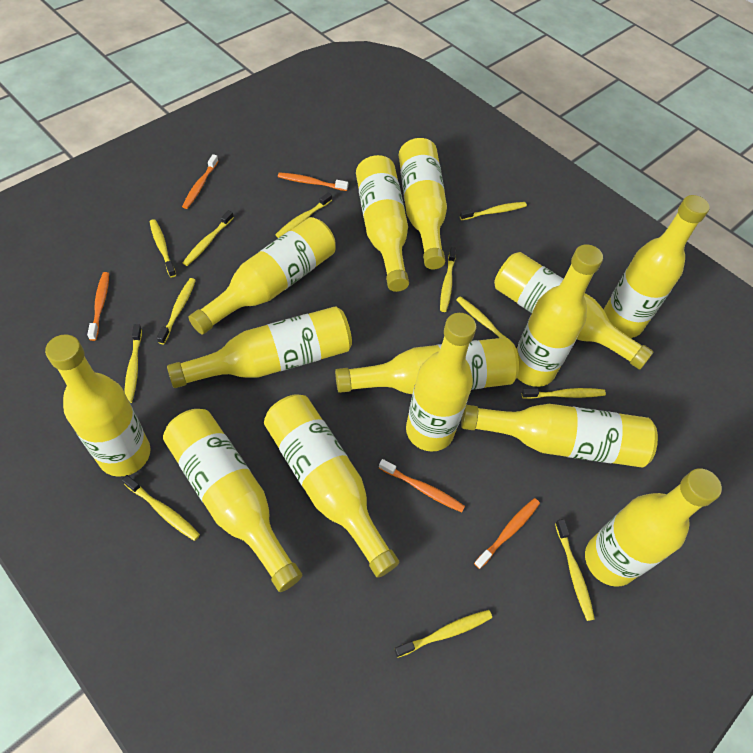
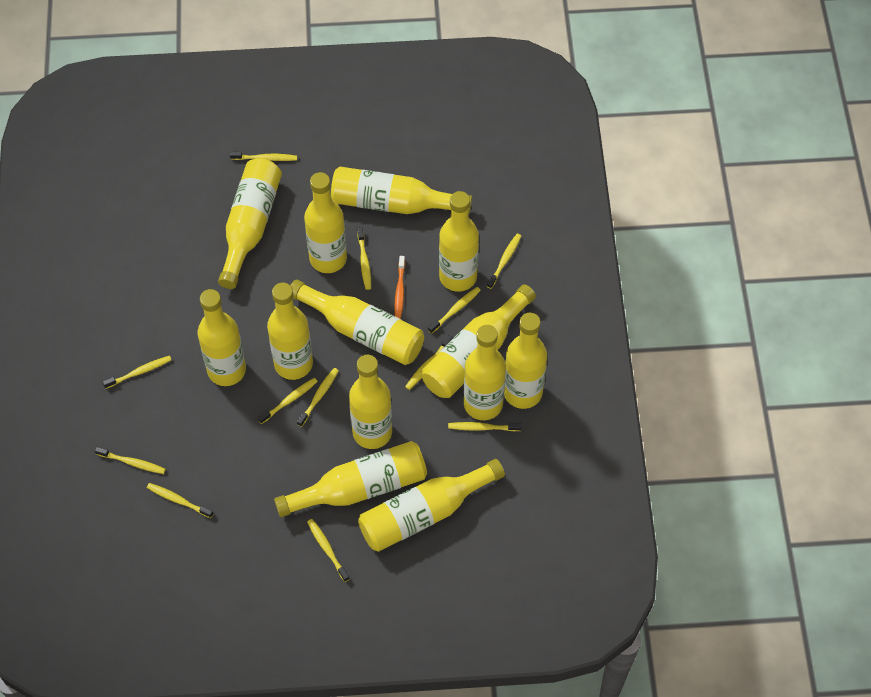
orange toothbrush: 5 -> 1
yellow bottle: 14 -> 13

